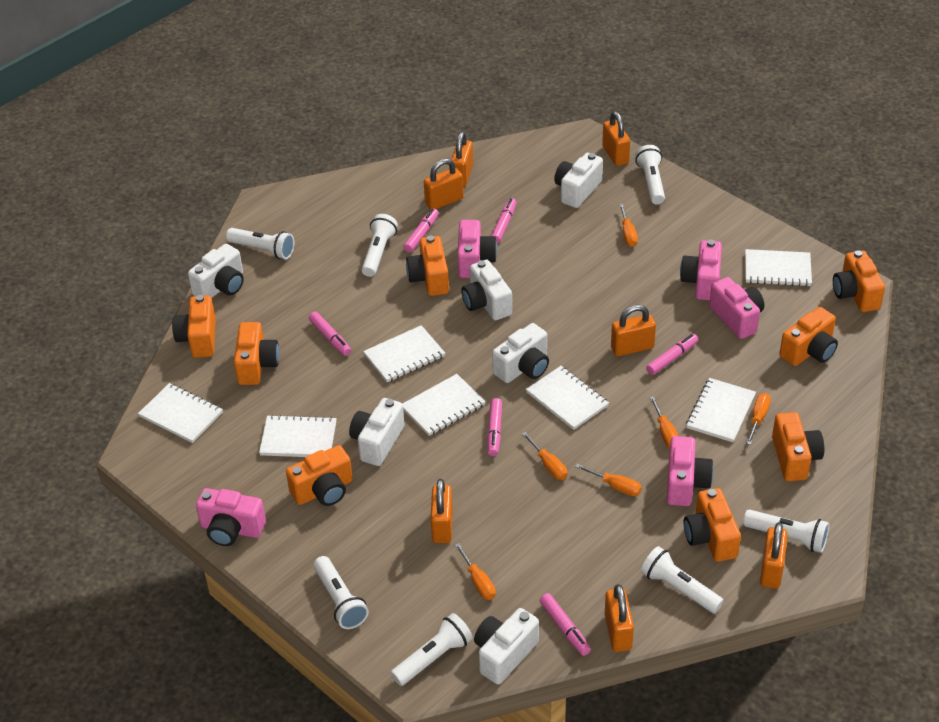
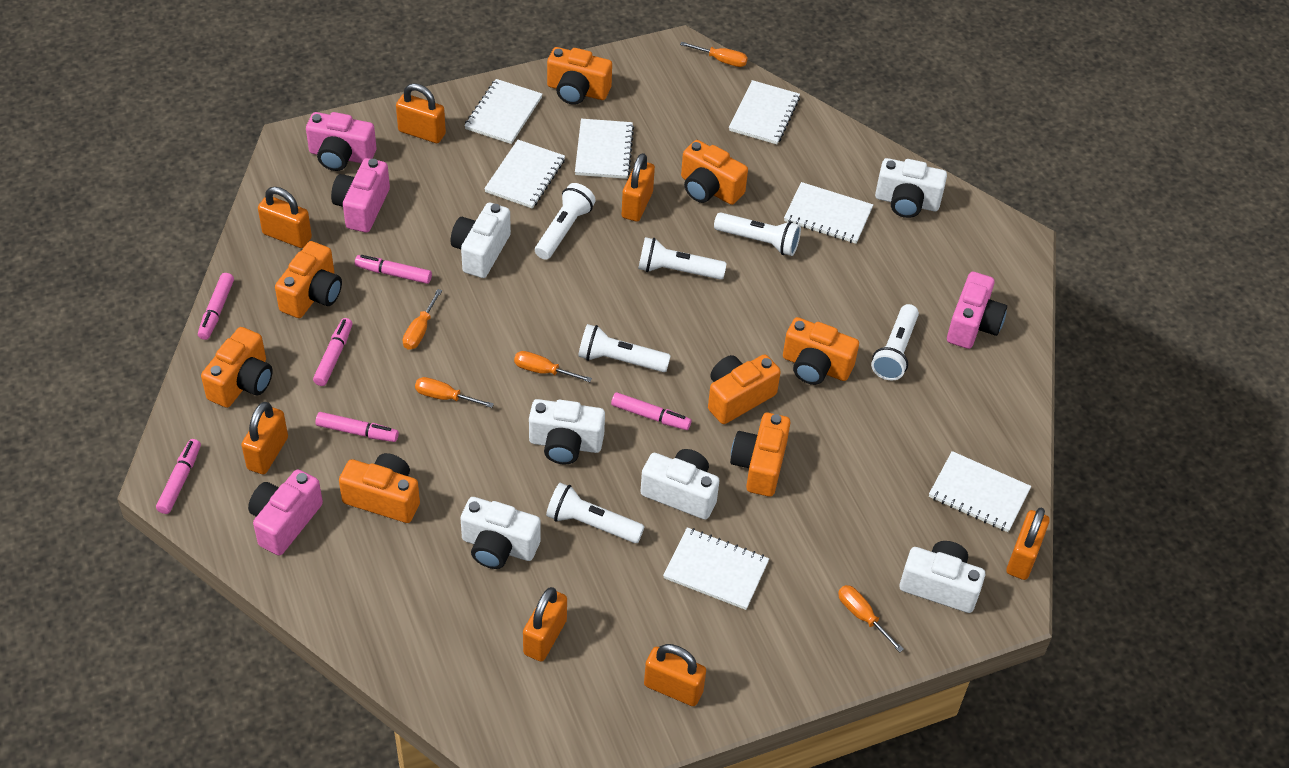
orange screwdriver: 6 -> 5
pink camera: 5 -> 4
white flashlight: 7 -> 6

